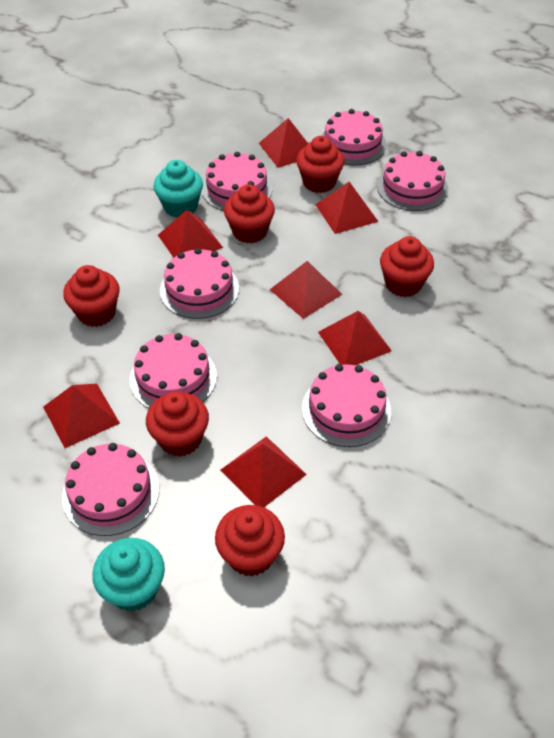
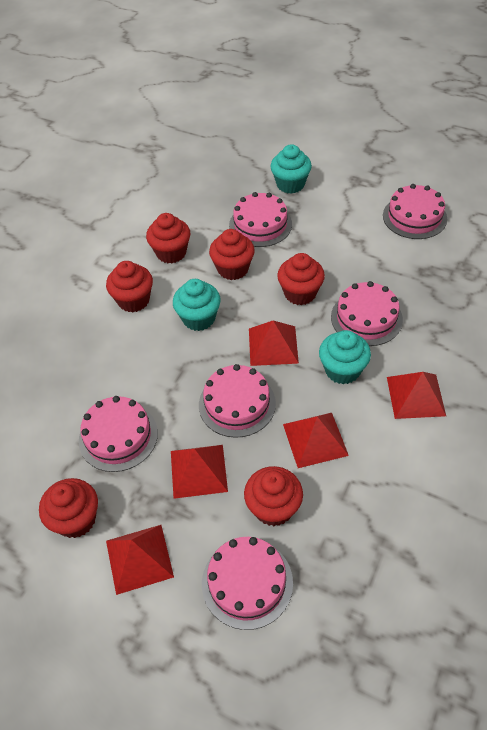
pink cake: 7 -> 6
red pyramid: 7 -> 5
turquoise cupcake: 2 -> 3

